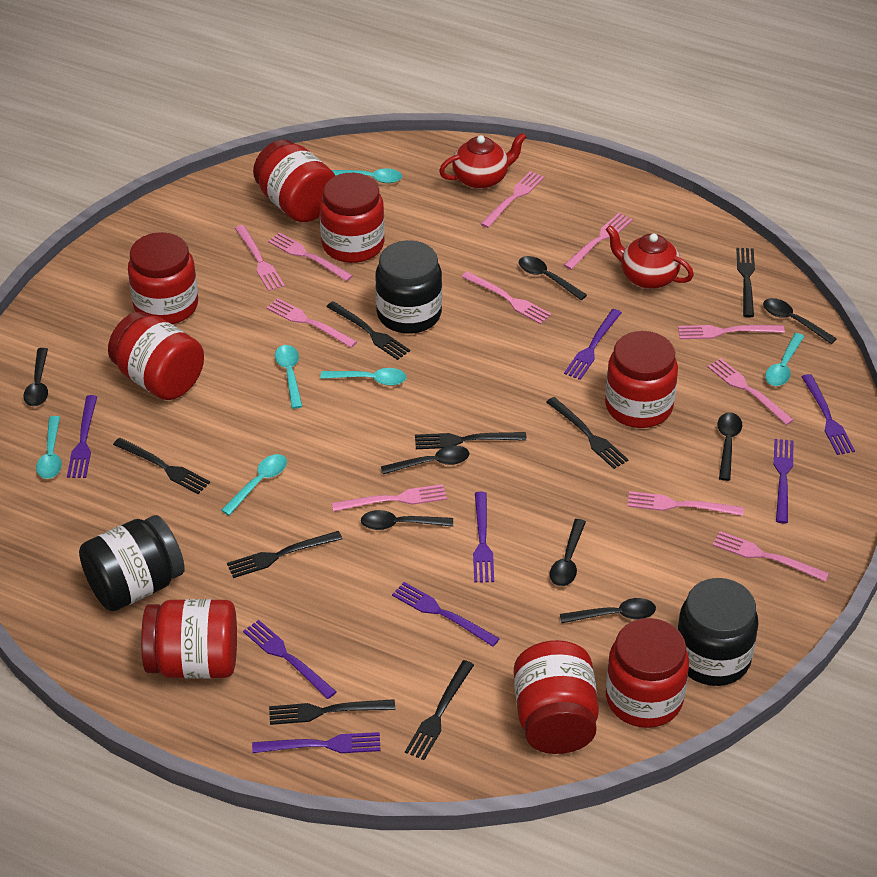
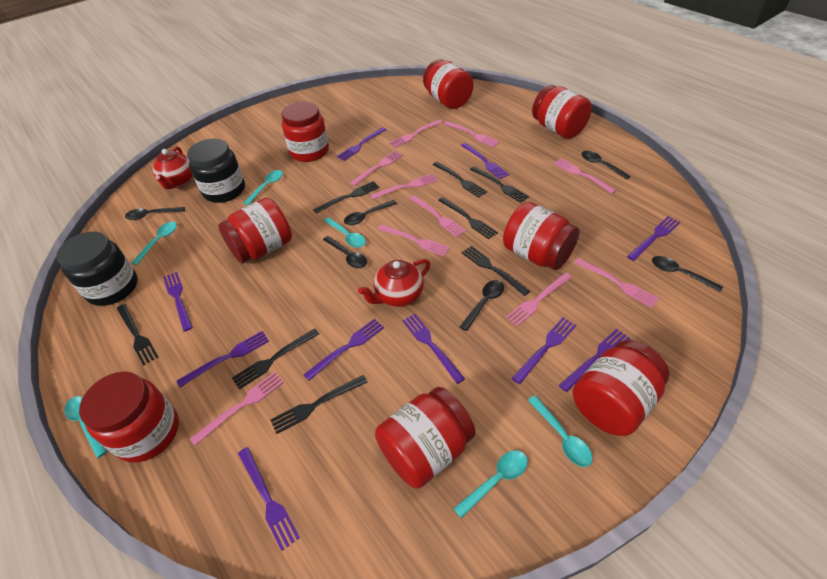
black jar: 3 -> 2
black spoon: 8 -> 6
pink fork: 11 -> 10
purple fork: 8 -> 10

